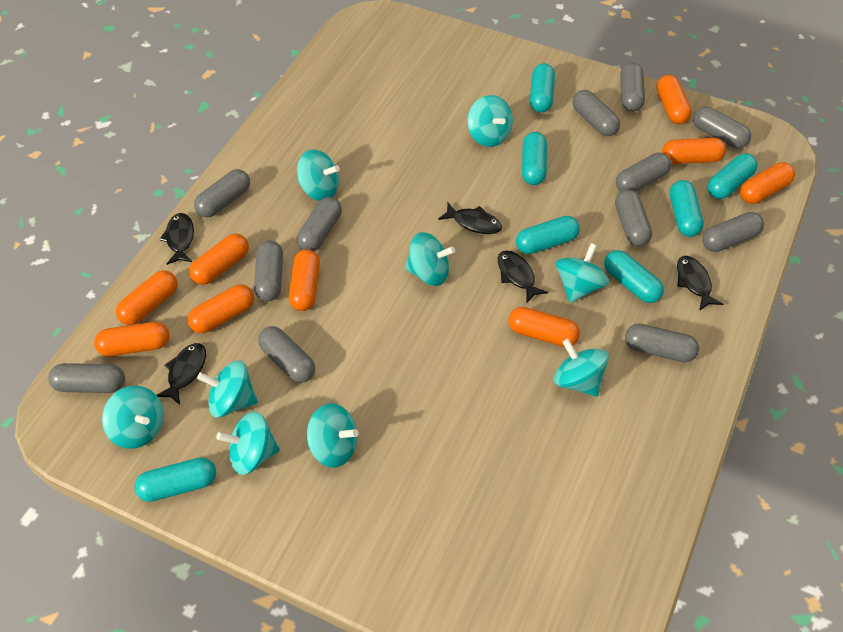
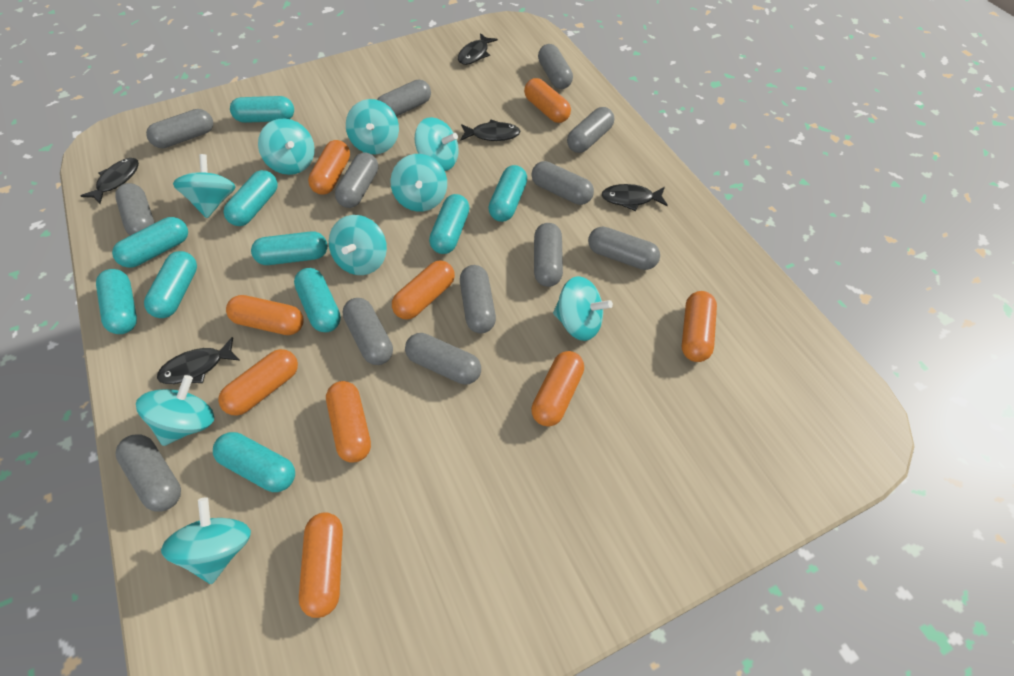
grey capsule: 12 -> 13
turquoise capsule: 7 -> 10

